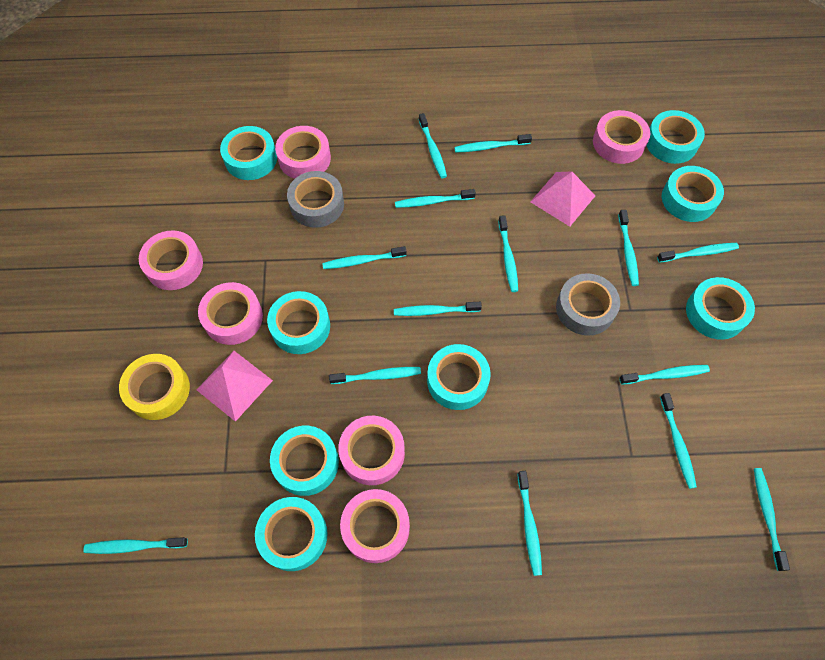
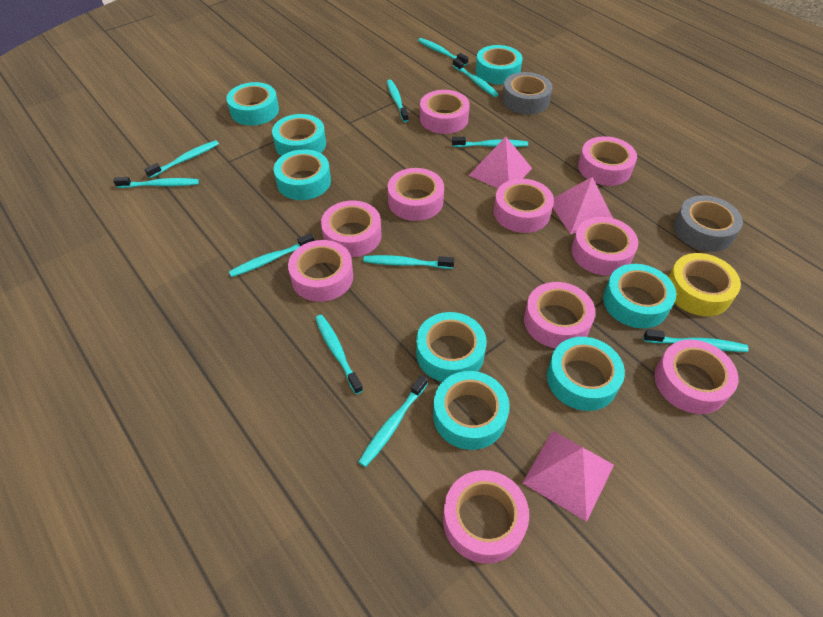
pink pyramid: 2 -> 3
pink tape: 6 -> 10
turquoise toothbrush: 14 -> 11

